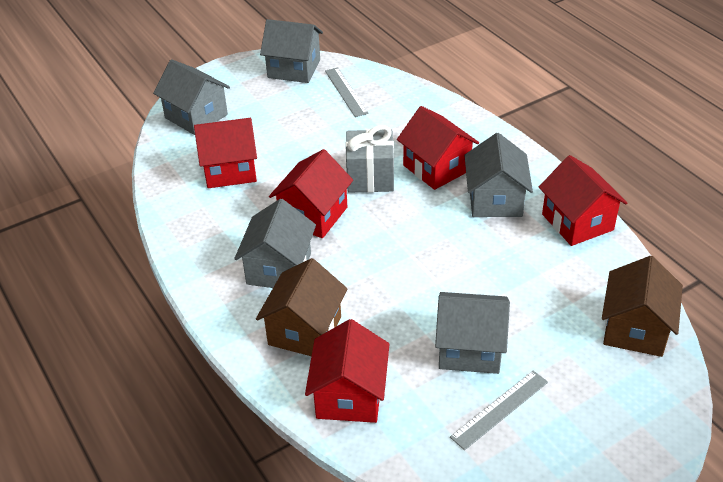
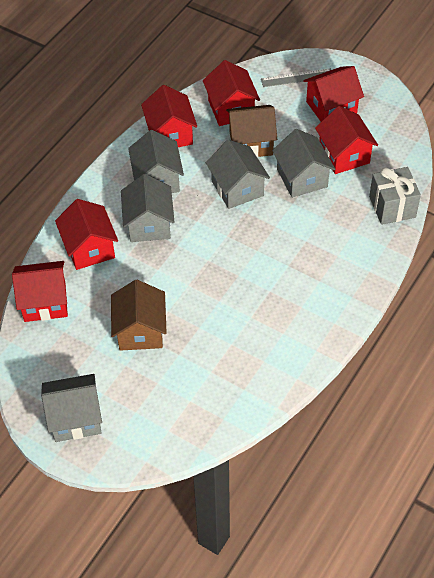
grey ruler: 2 -> 1
red house: 5 -> 6

